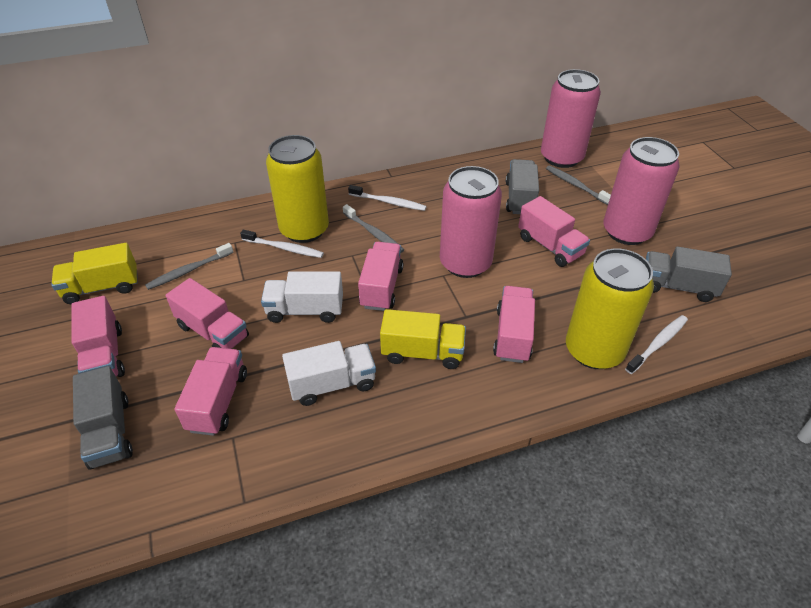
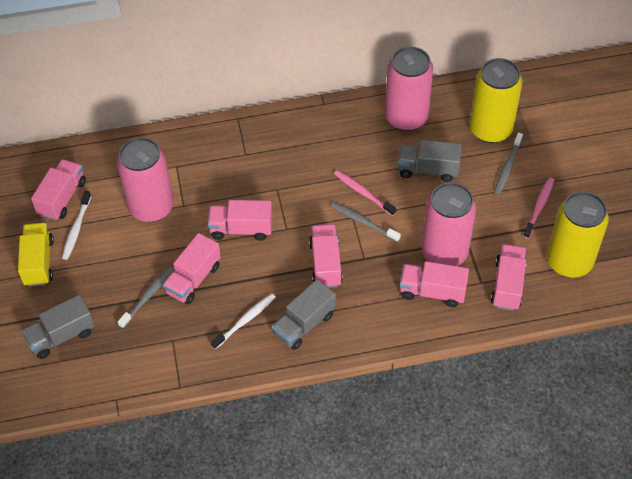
pink toothbrush: 0 -> 2
white toothbrush: 3 -> 2
white truck: 2 -> 0
yellow truck: 2 -> 1

